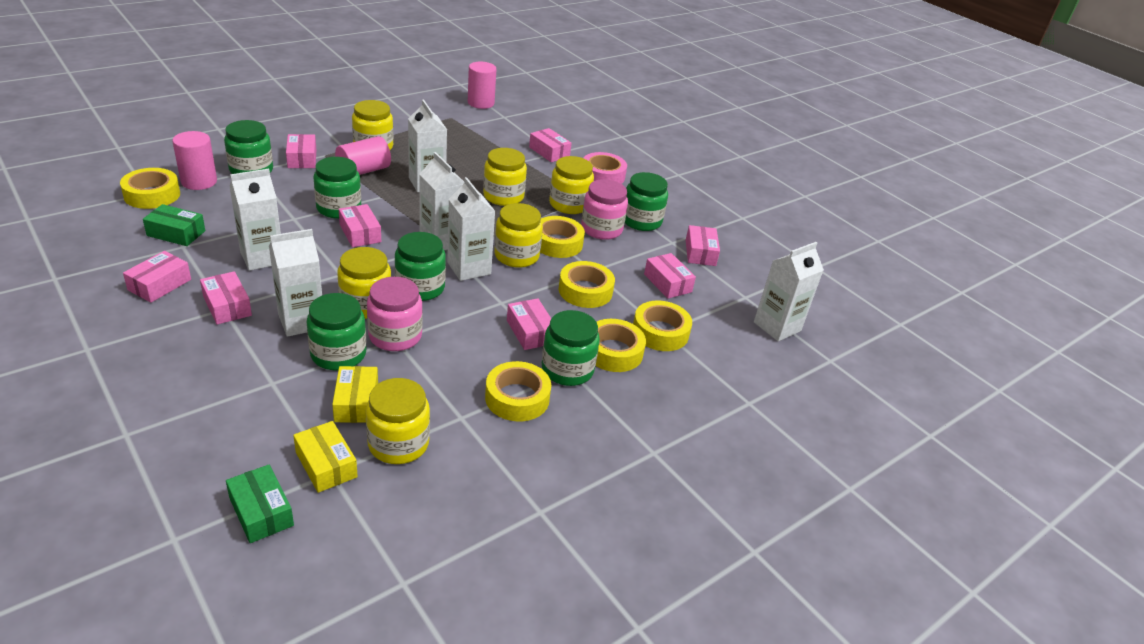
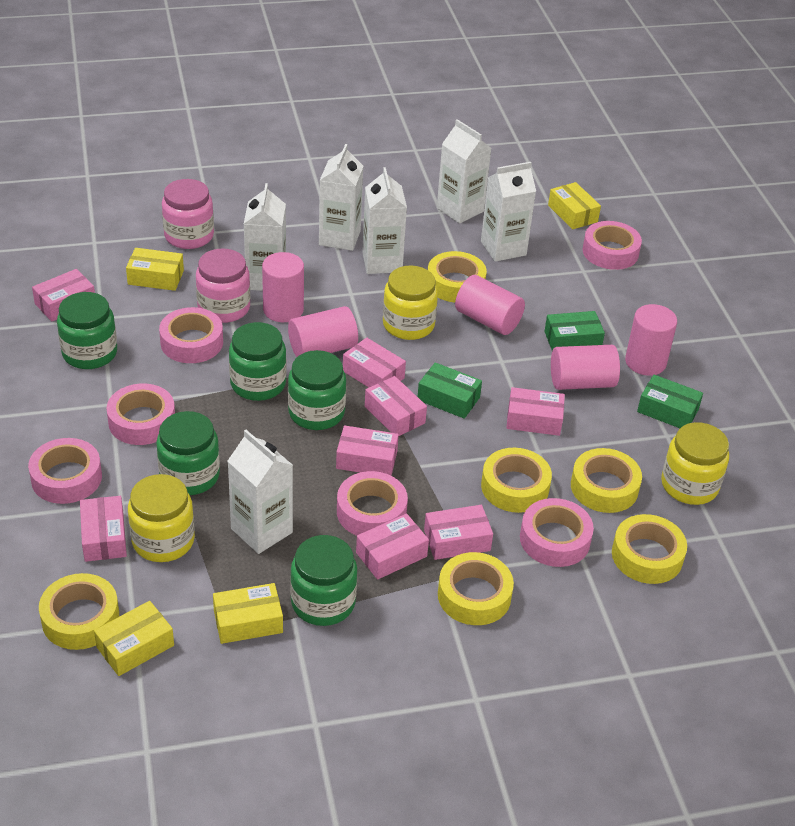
green box: 2 -> 3
green jar: 6 -> 5
pink cylinder: 3 -> 5
pink tape: 1 -> 6
yellow box: 2 -> 4
yellow jar: 6 -> 3

